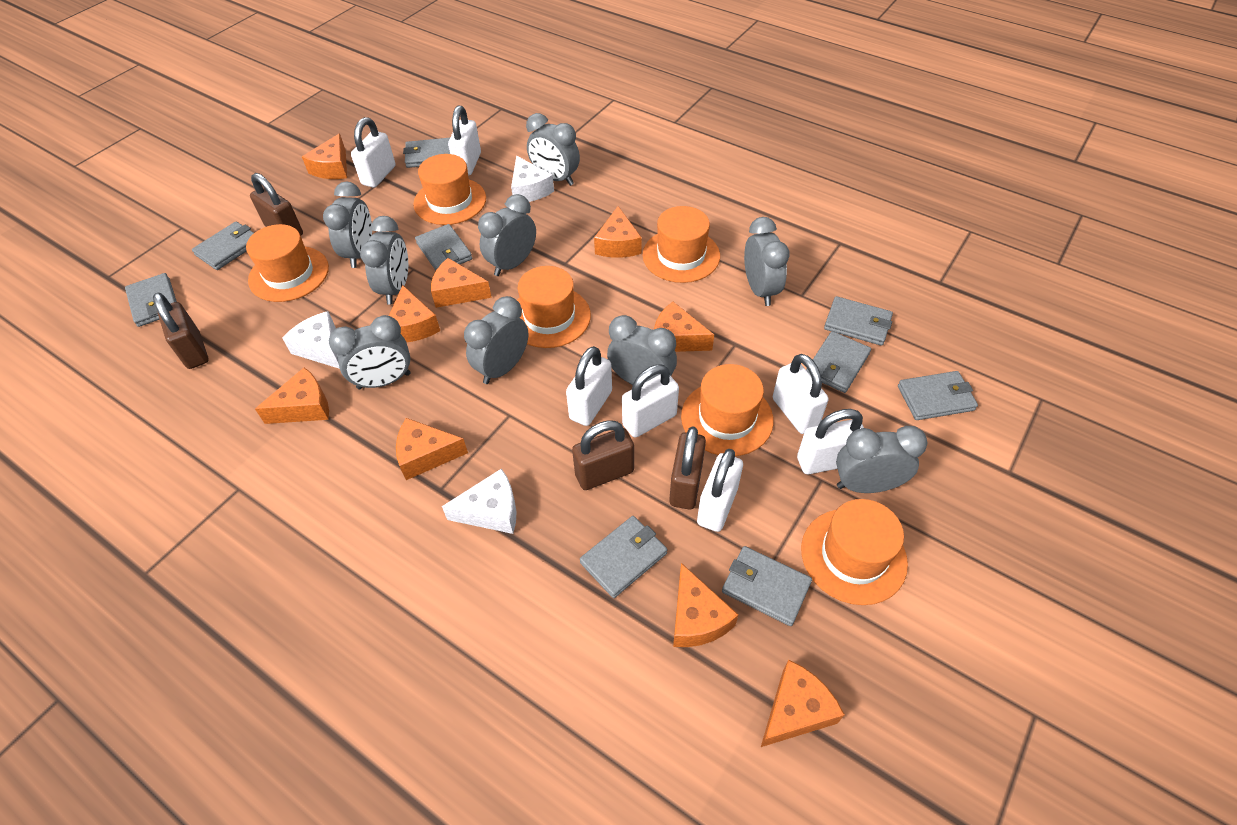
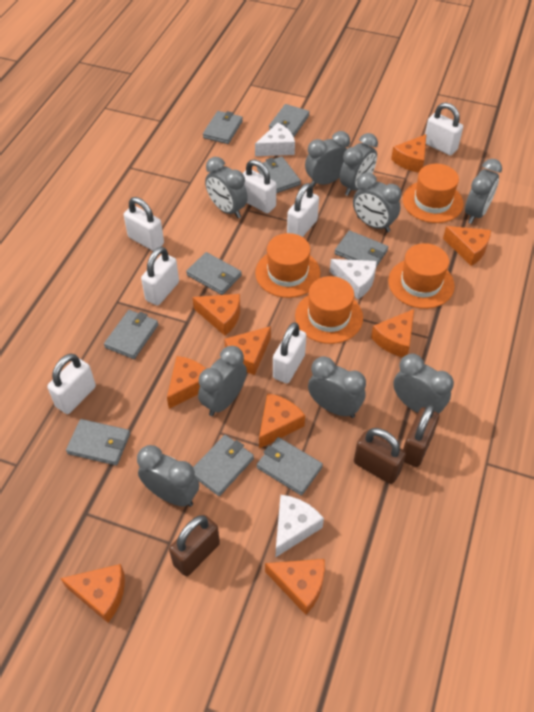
brown padlock: 4 -> 3
orange hat: 6 -> 4

